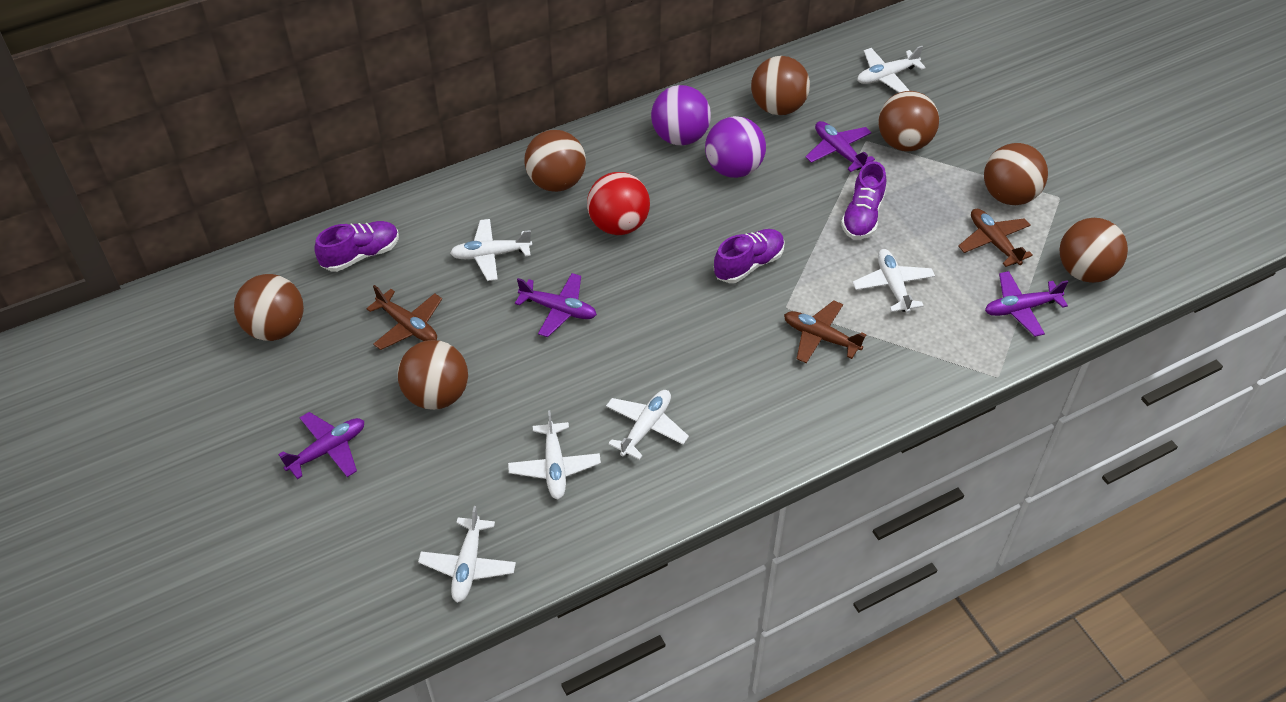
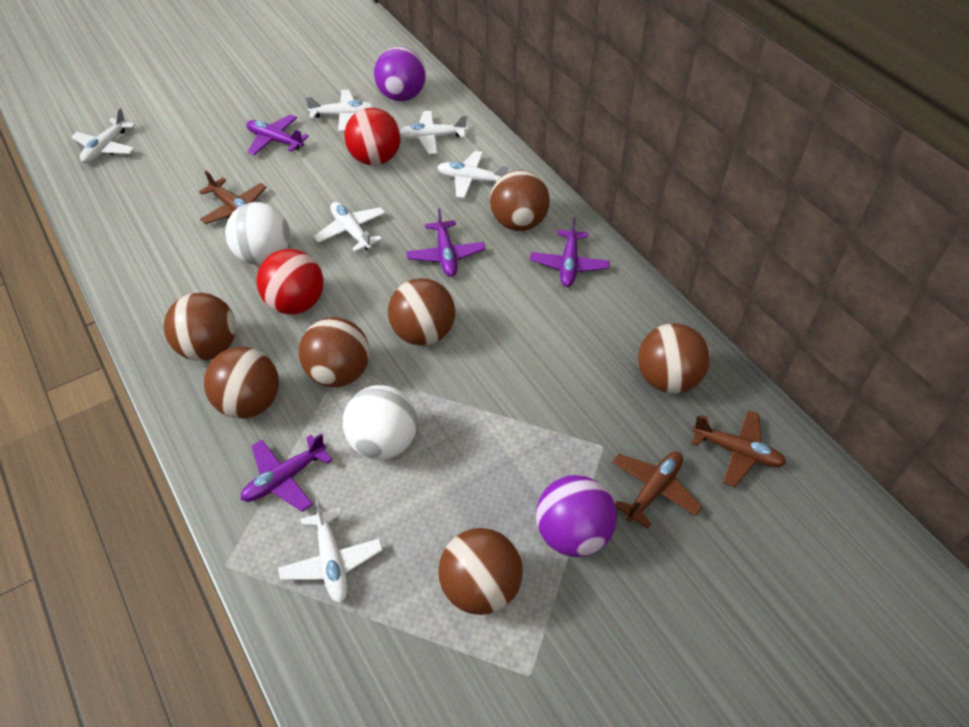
purple shoe: 3 -> 0
red ball: 1 -> 2
white ball: 0 -> 2

